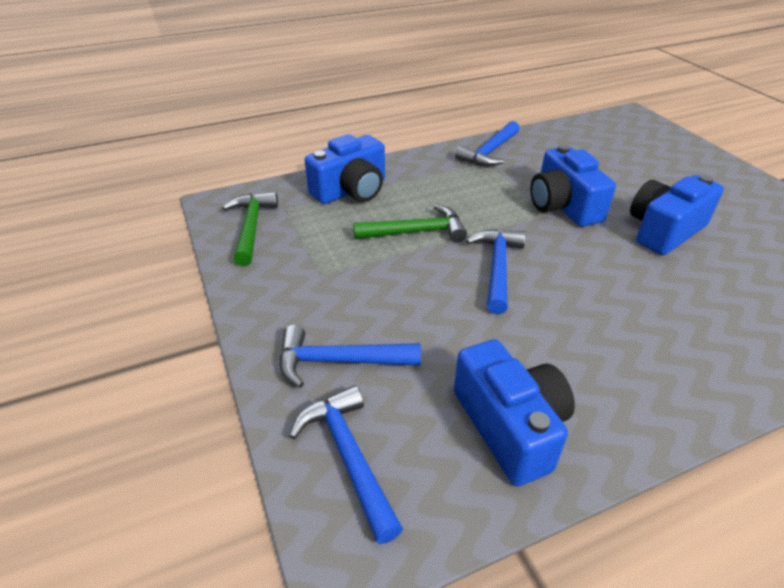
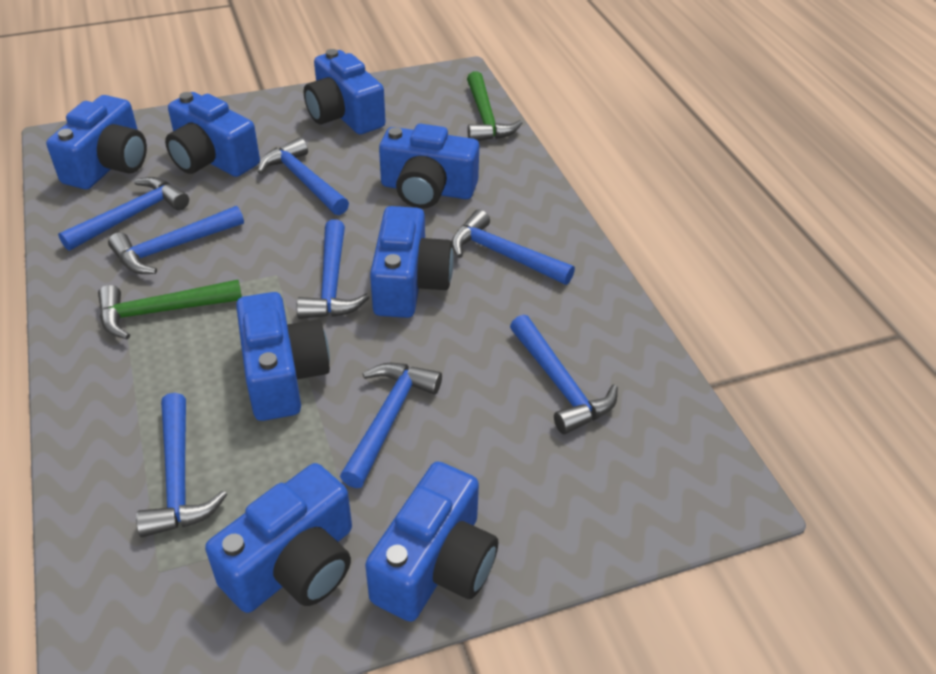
blue camera: 4 -> 8
blue hammer: 4 -> 8

